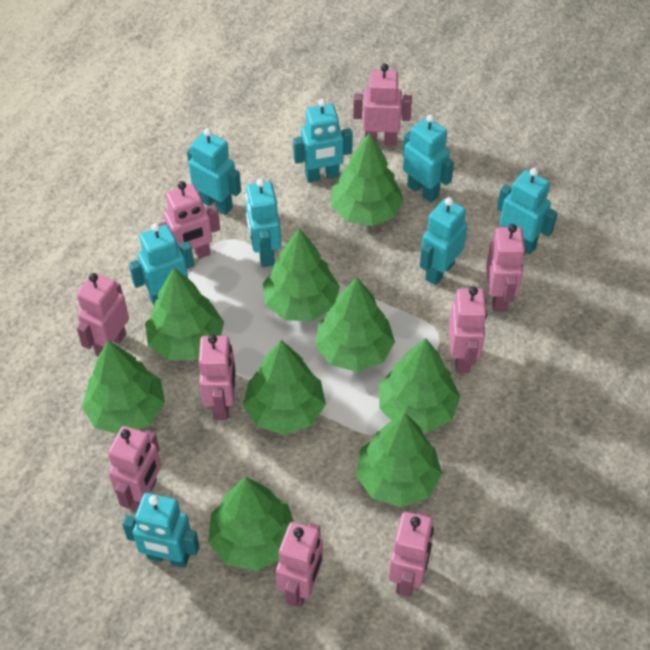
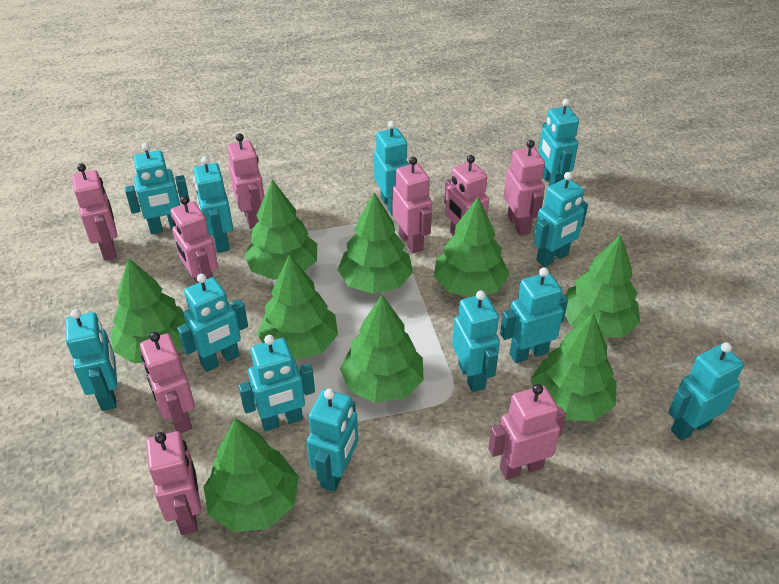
turquoise robot: 8 -> 12

